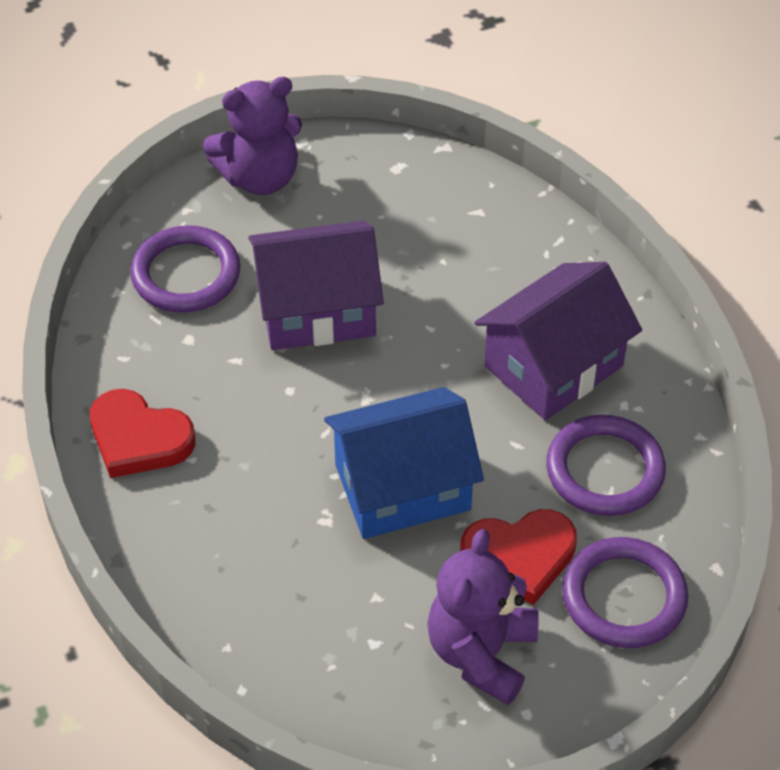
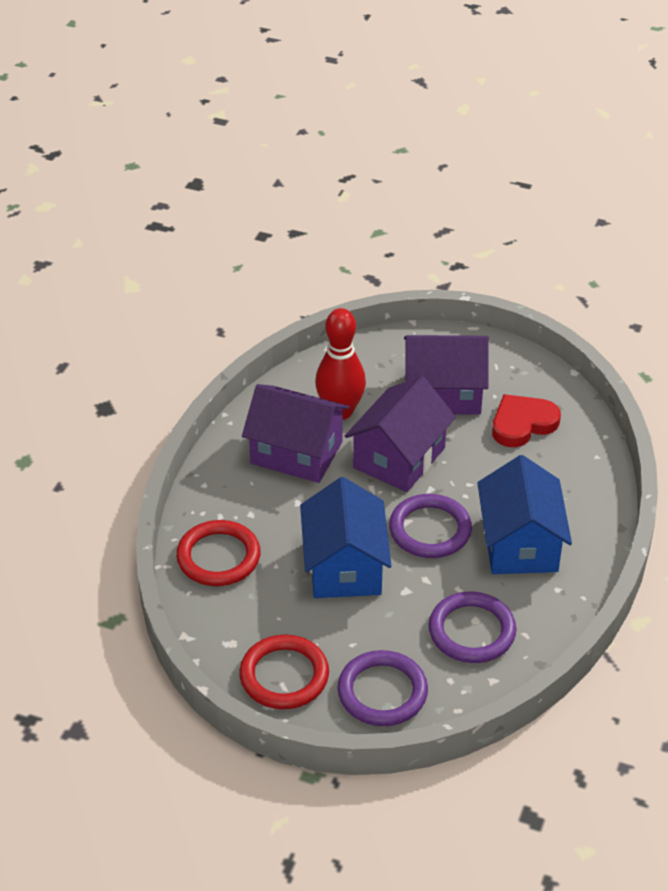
blue house: 1 -> 2
purple house: 2 -> 3
purple teddy bear: 2 -> 0
red bowling pin: 0 -> 1
red heart: 2 -> 1
red ring: 0 -> 2

